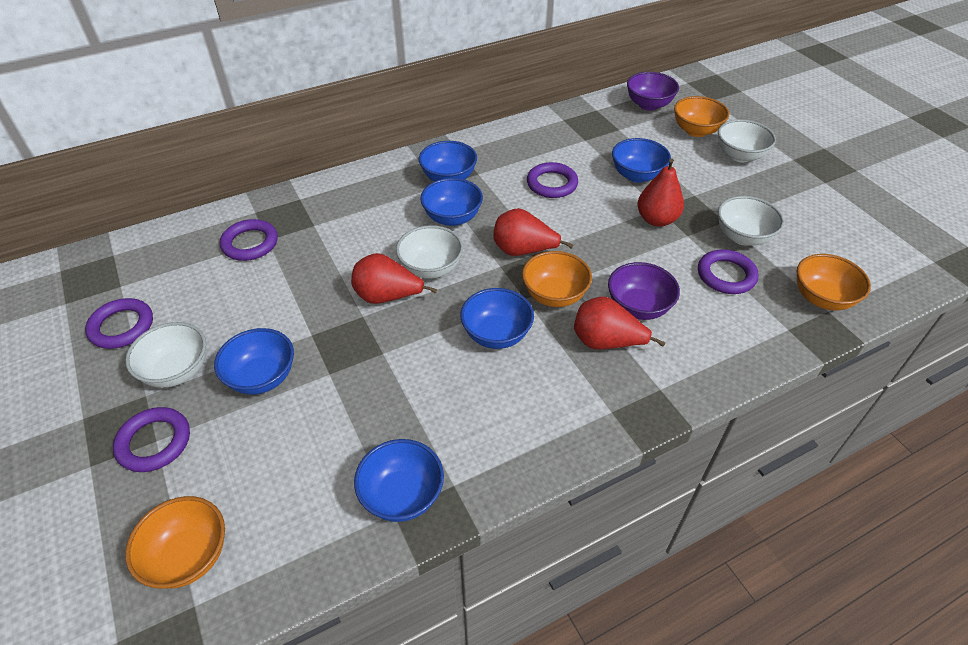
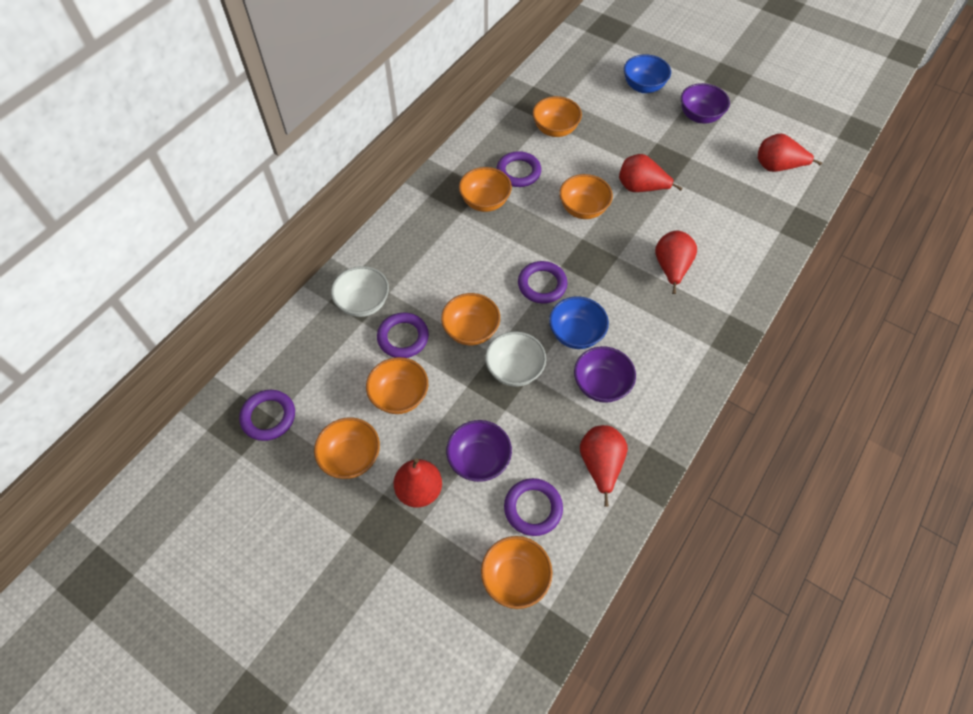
blue bowl: 6 -> 2
orange bowl: 4 -> 7
purple bowl: 2 -> 3
red pear: 4 -> 5
white bowl: 4 -> 2

